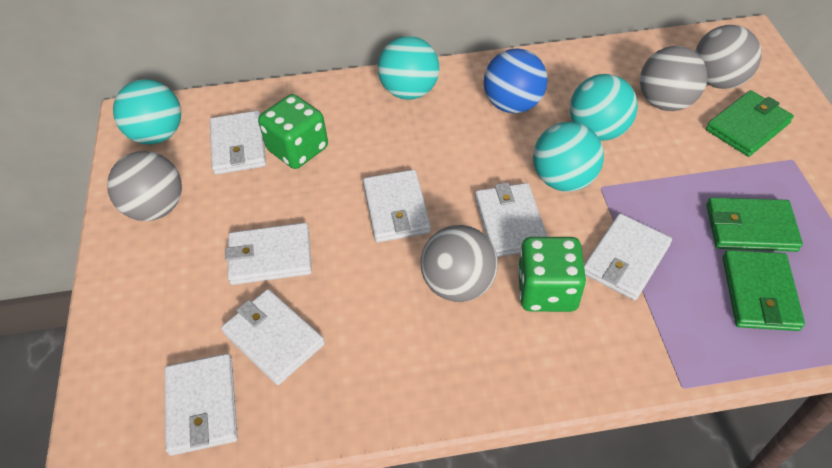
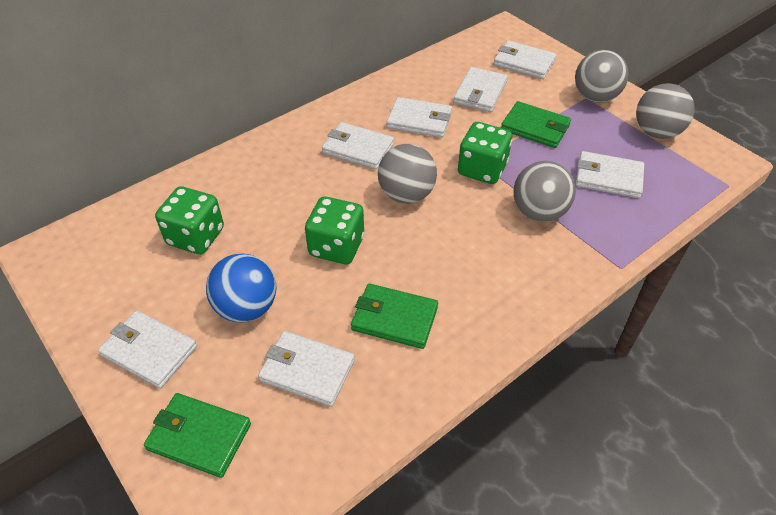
green dice: 2 -> 3
turquoise ball: 4 -> 0

